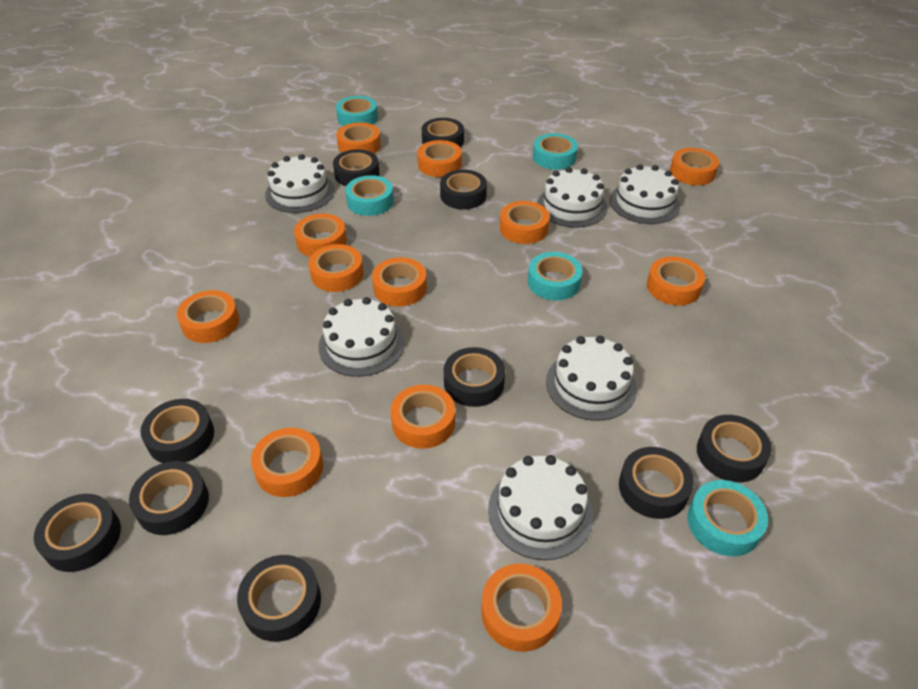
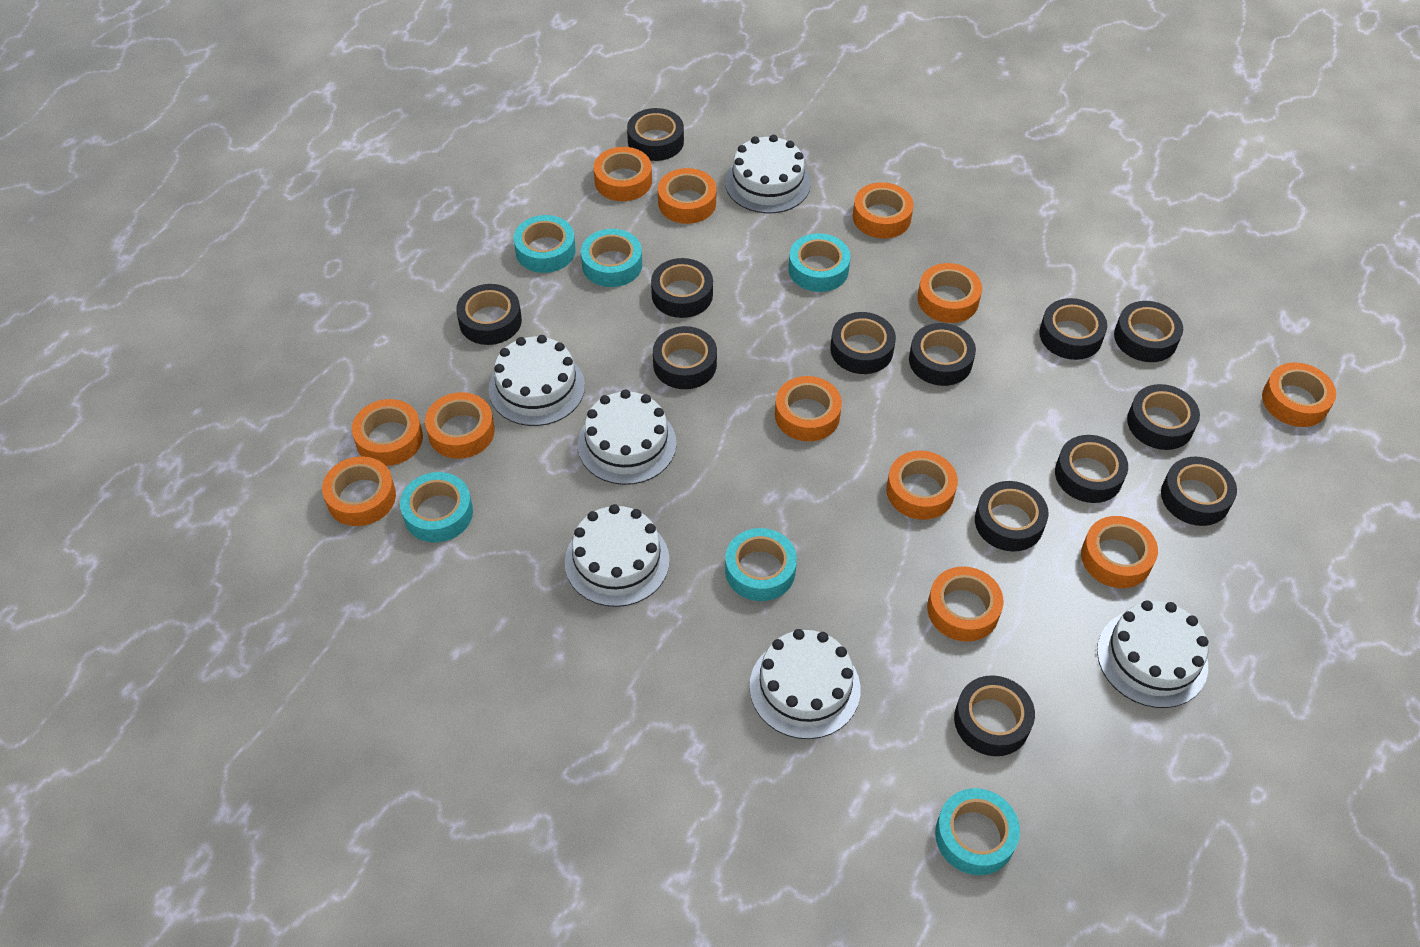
black tape: 10 -> 13
turquoise tape: 5 -> 6

